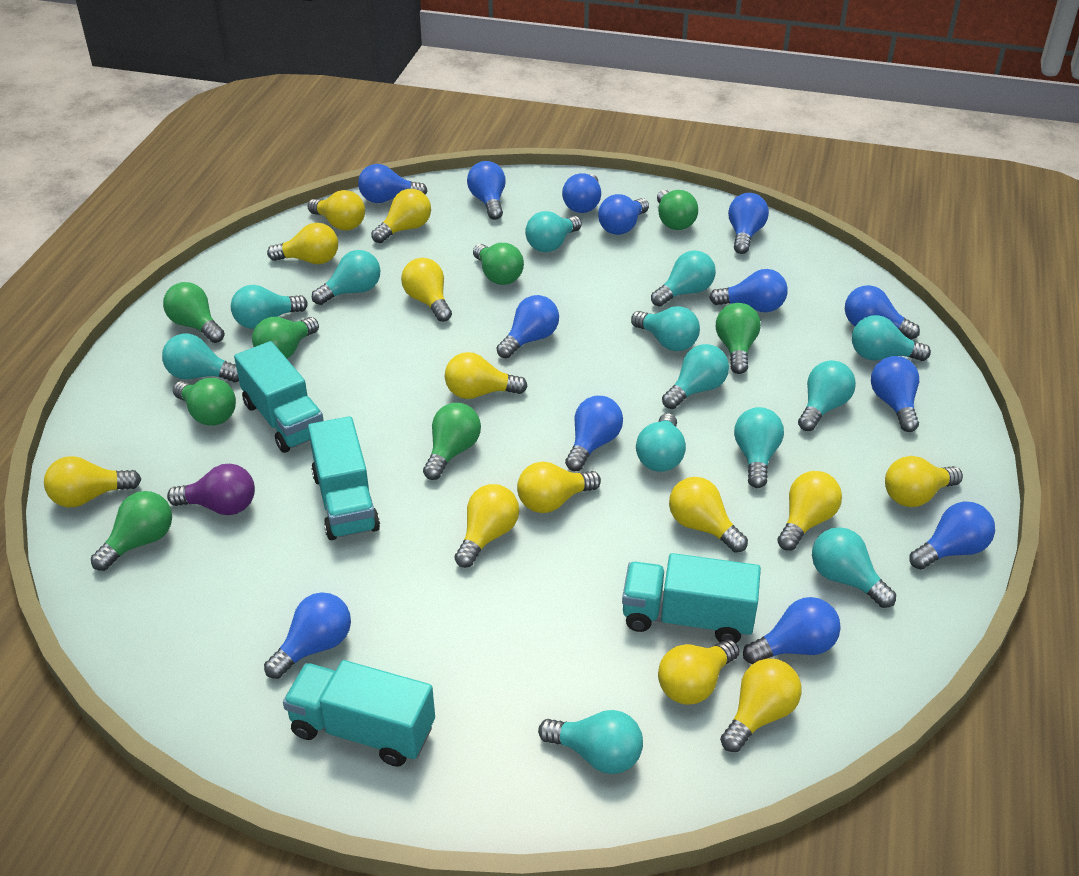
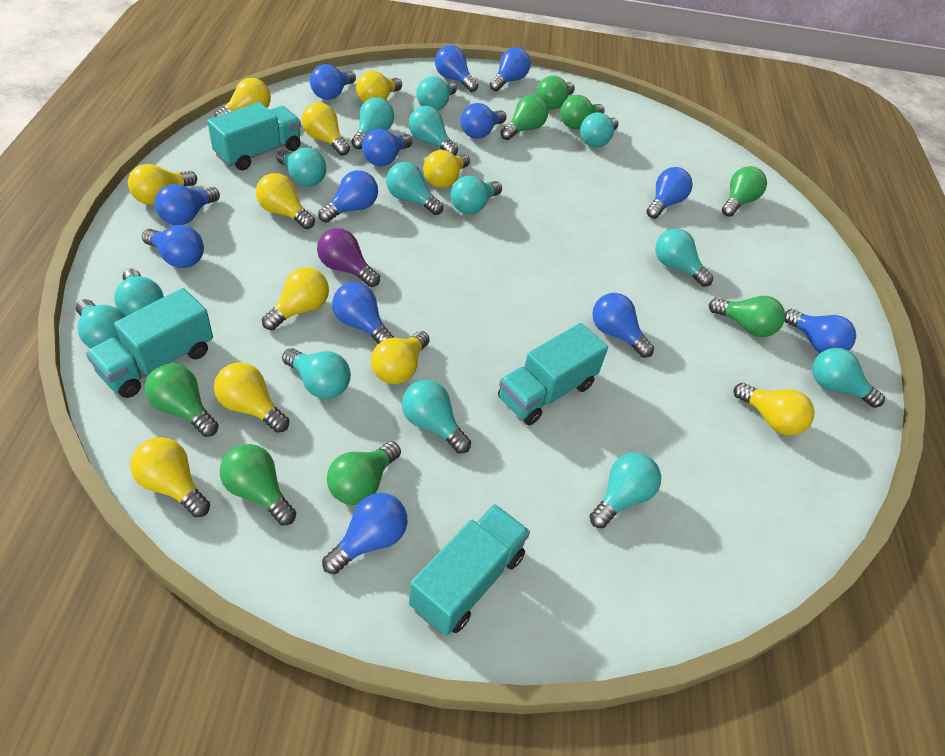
turquoise light bulb: 13 -> 14
yellow light bulb: 13 -> 11

